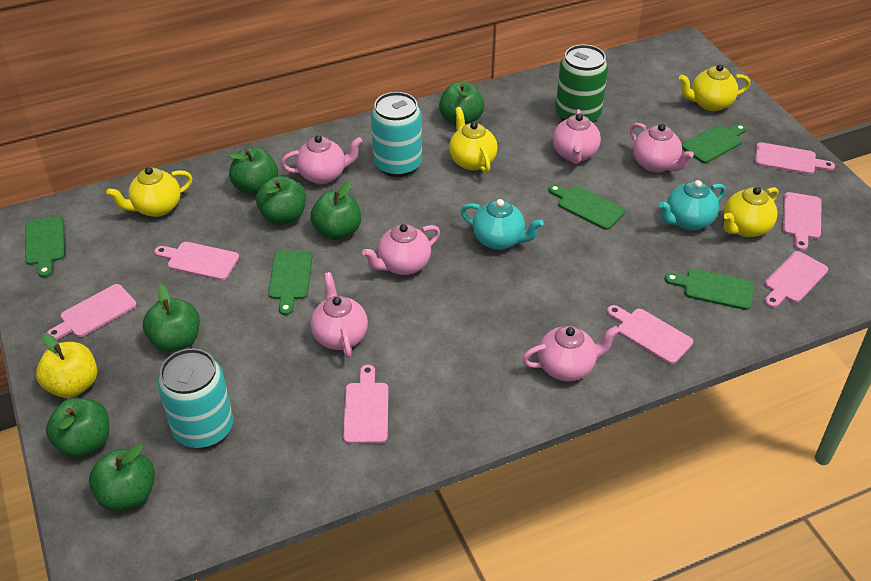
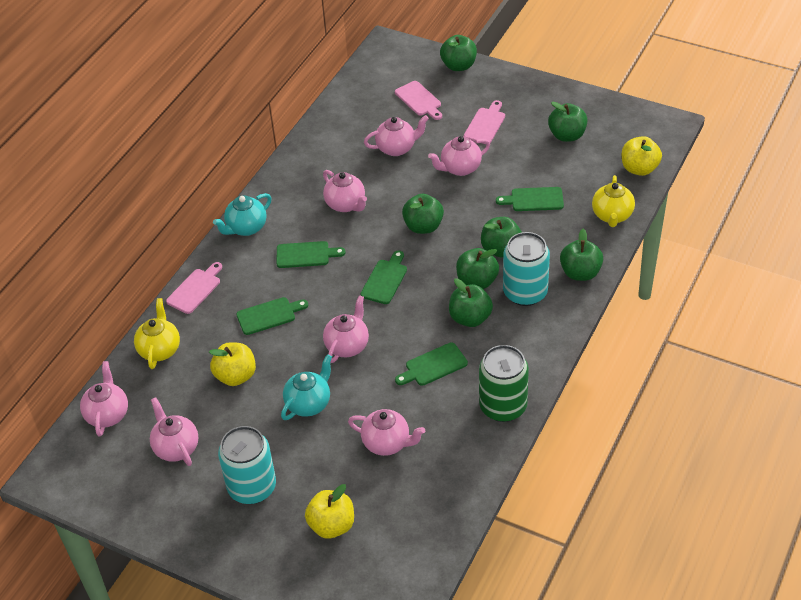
pink cutting board: 7 -> 3
pink teapot: 6 -> 7
yellow apple: 1 -> 3
yellow teapot: 4 -> 2

